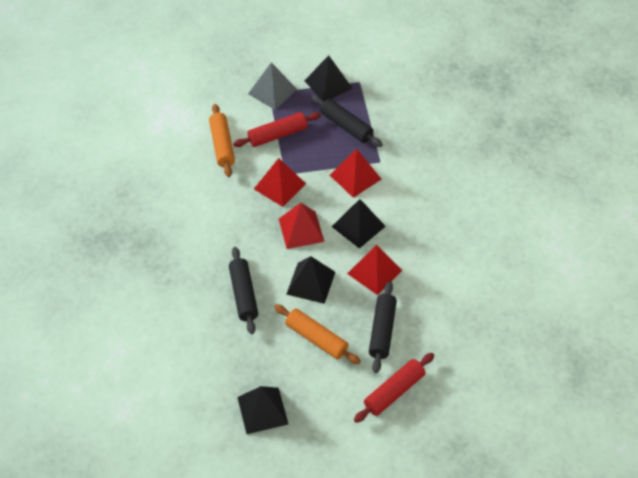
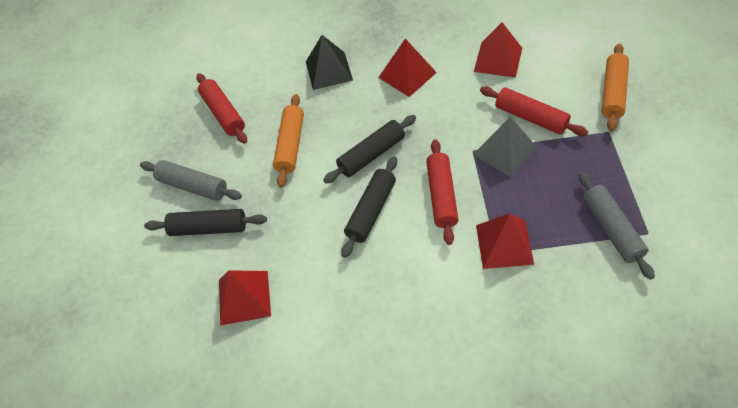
black pyramid: 4 -> 1
grey rolling pin: 0 -> 2
red rolling pin: 2 -> 3

